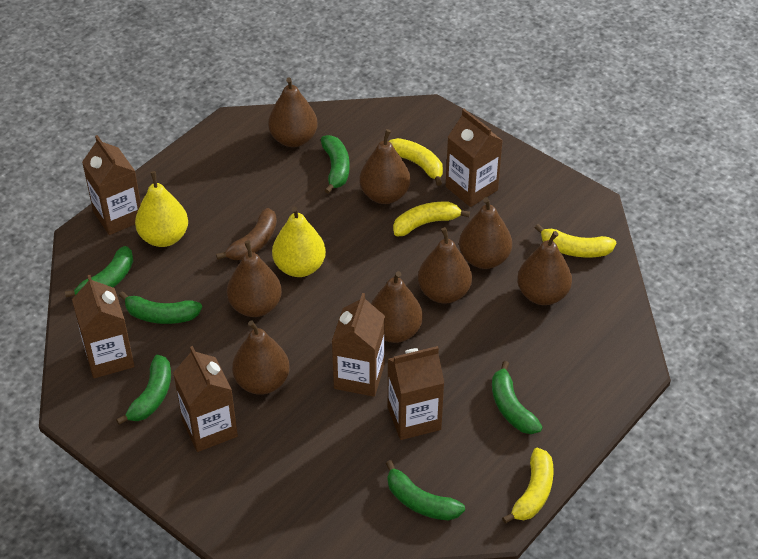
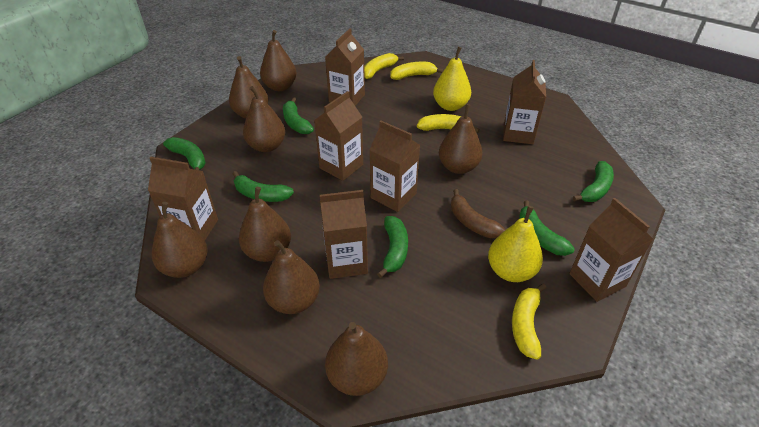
brown carton: 6 -> 7

